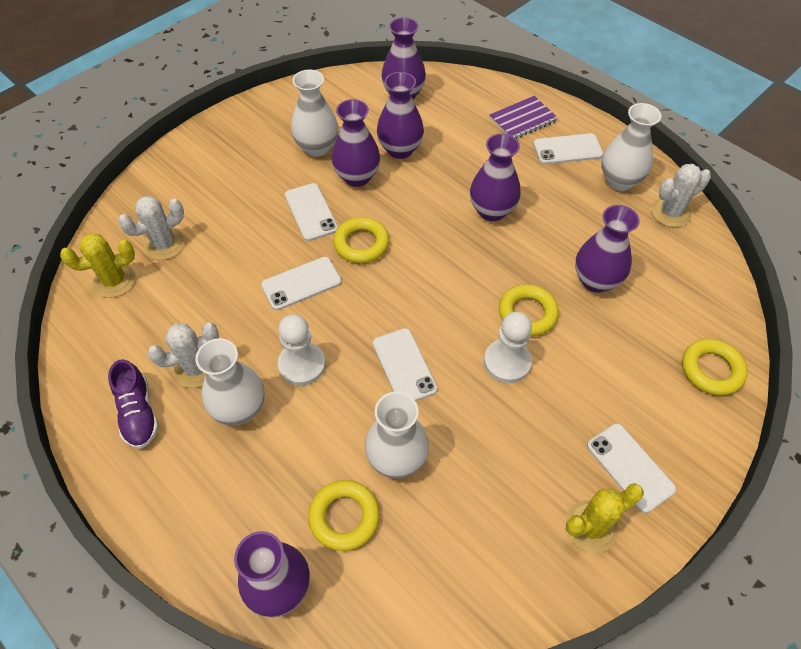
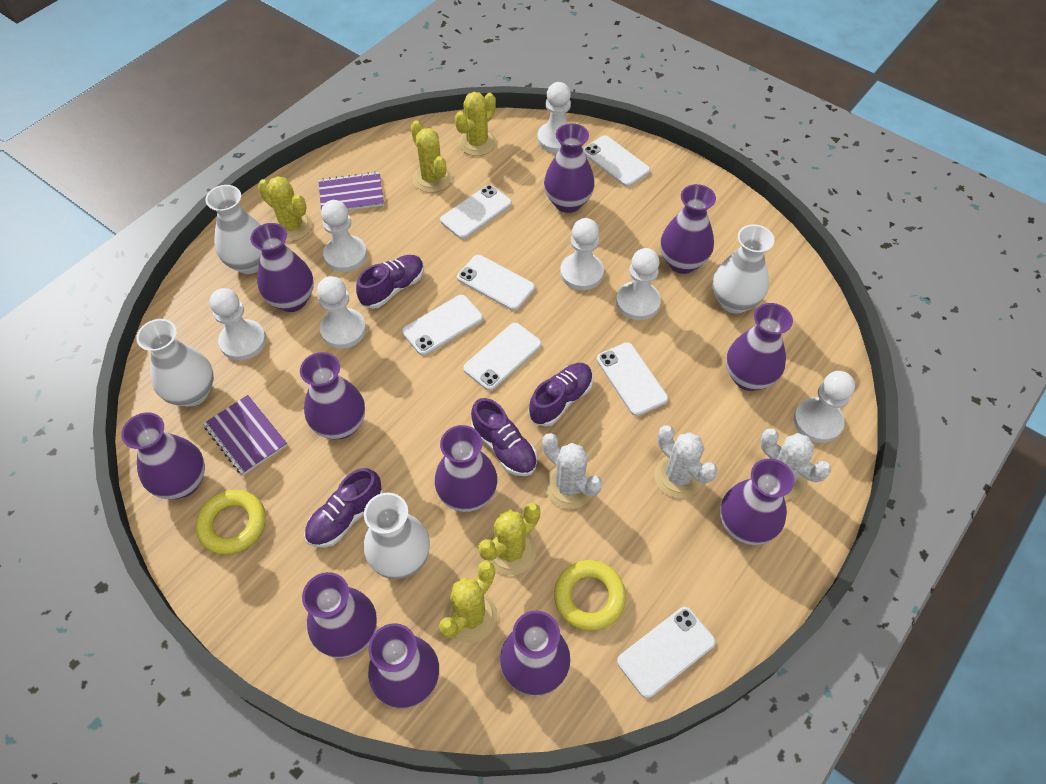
purple notebook: 1 -> 2
purple shoe: 1 -> 4
purple vase: 6 -> 11
white pawn: 2 -> 7
white phone: 5 -> 7
yellow cactus: 2 -> 5
yellow ring: 4 -> 2

